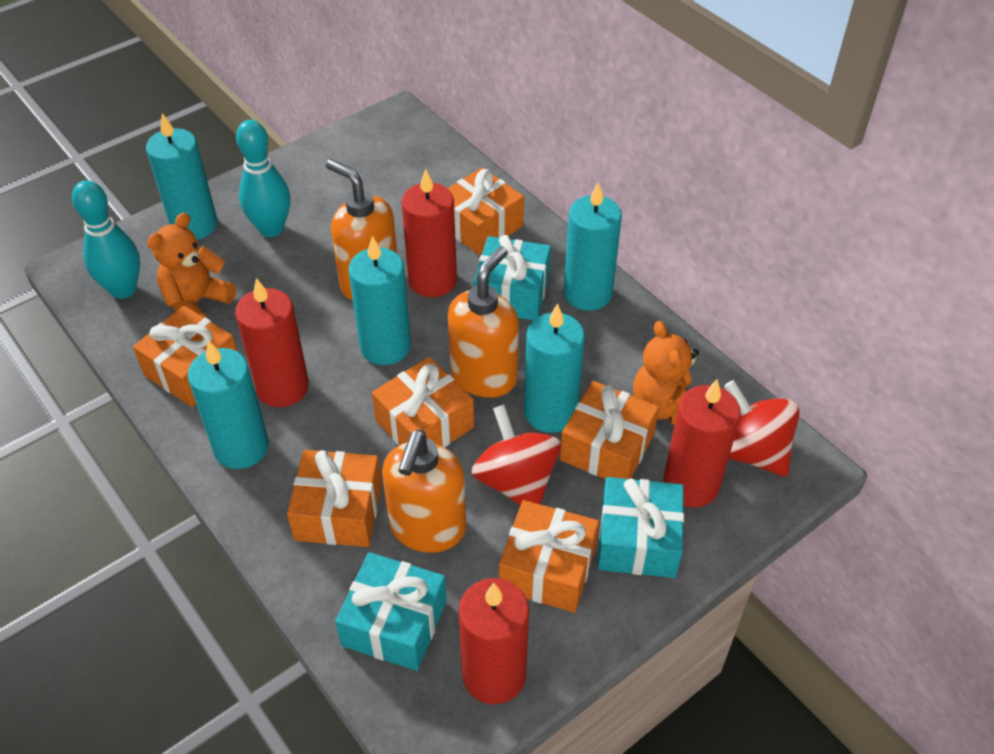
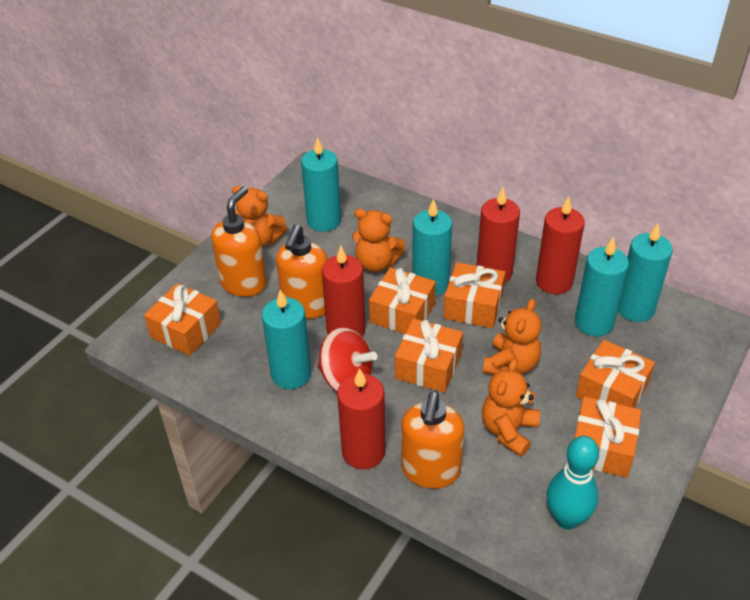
orange teddy bear: 2 -> 4
red spinning top: 2 -> 1
turquoise bowling pin: 2 -> 1
turquoise gift: 3 -> 0

